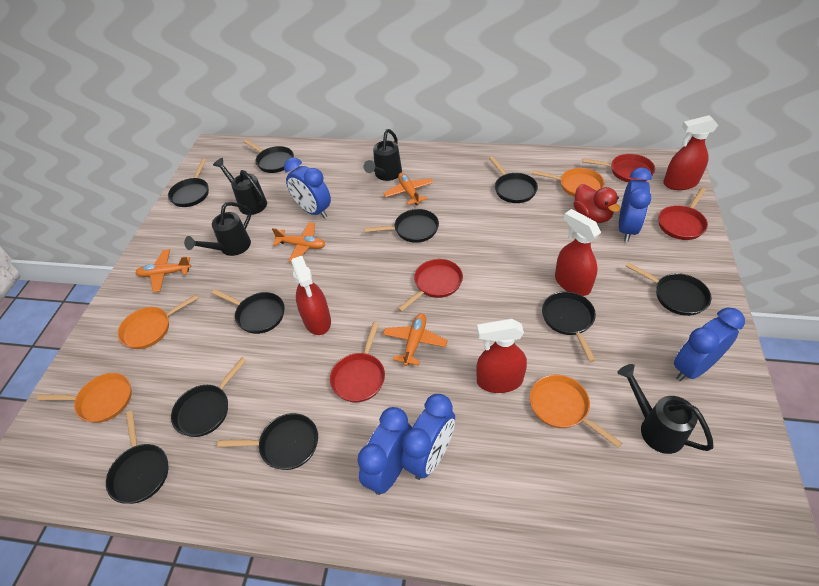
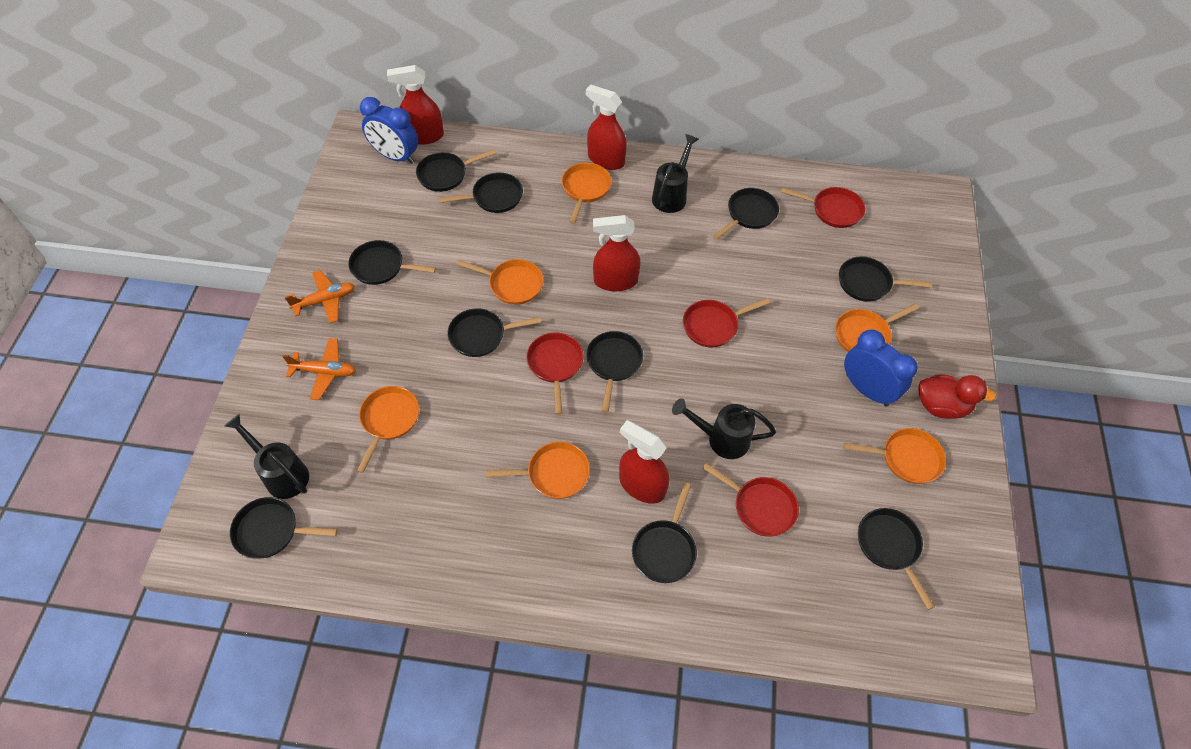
black watering can: 4 -> 3
blue clock: 5 -> 2
orange pan: 4 -> 6
orange plane: 4 -> 2

